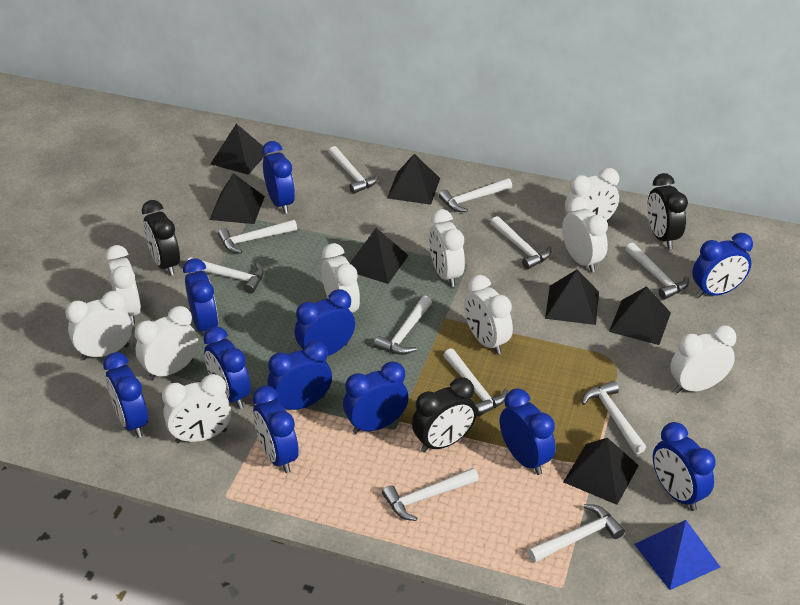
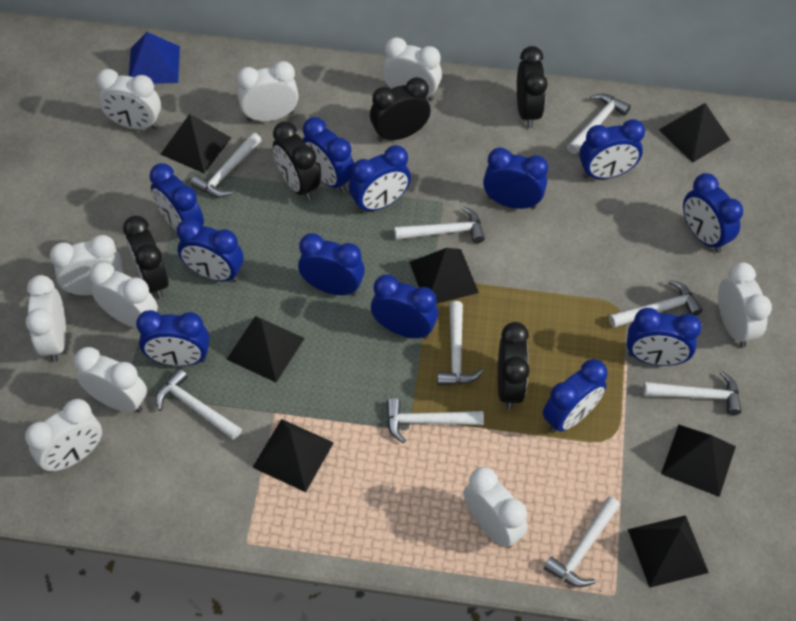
black clock: 3 -> 5
blue clock: 11 -> 12
white hammer: 11 -> 9

